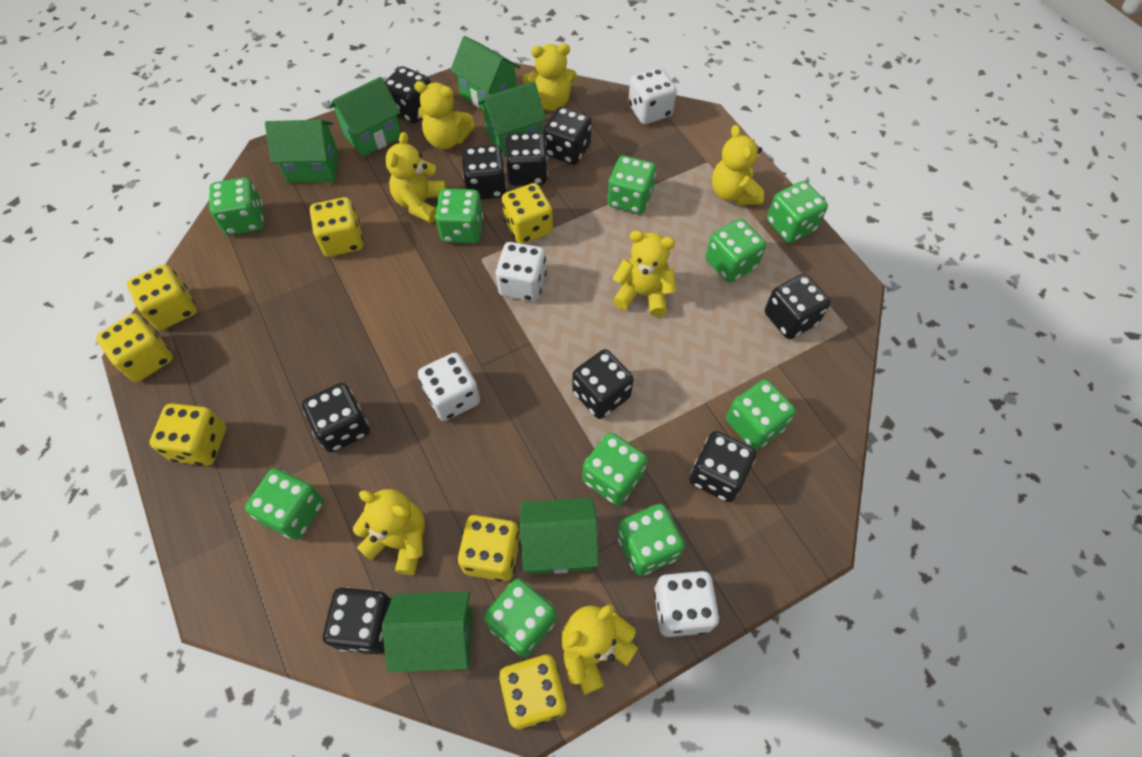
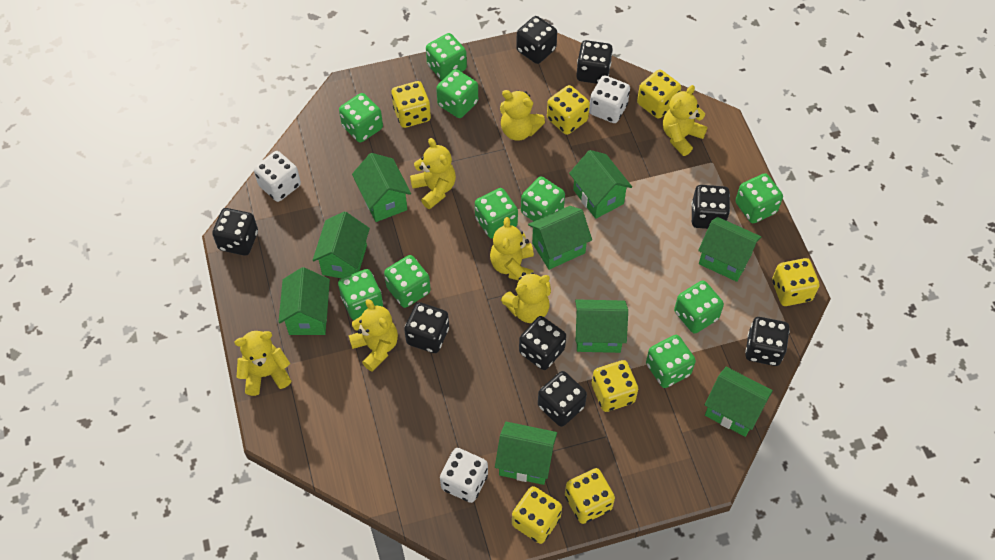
black dice: 9 -> 8
green house: 6 -> 9
white dice: 4 -> 3

